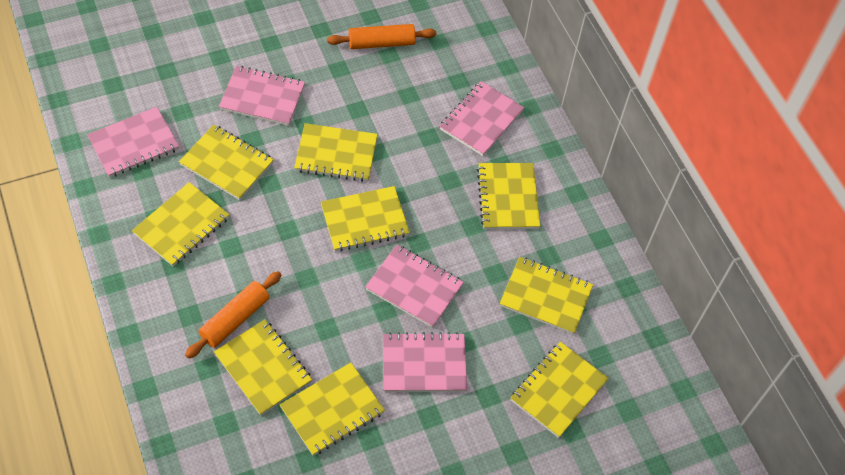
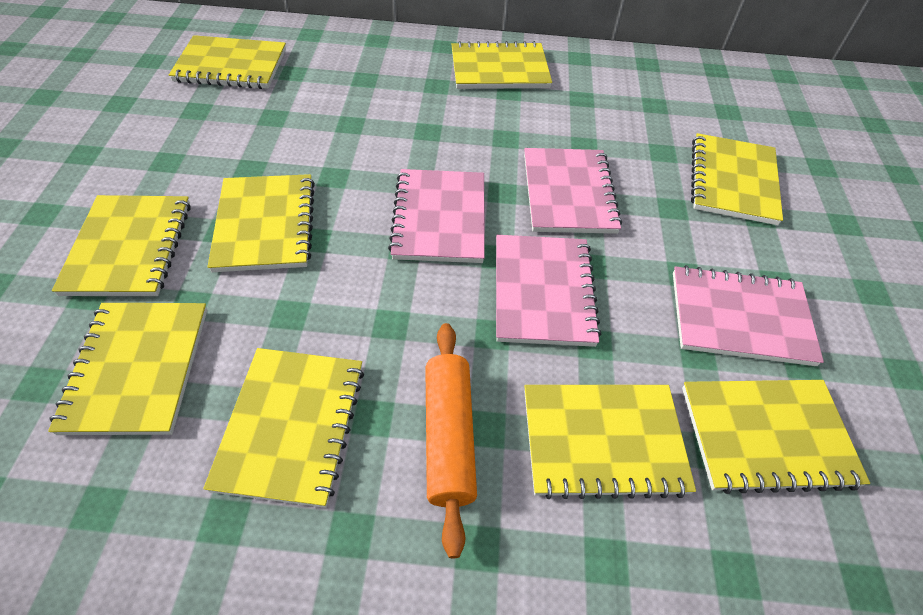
orange rolling pin: 2 -> 1
pink notebook: 5 -> 4

